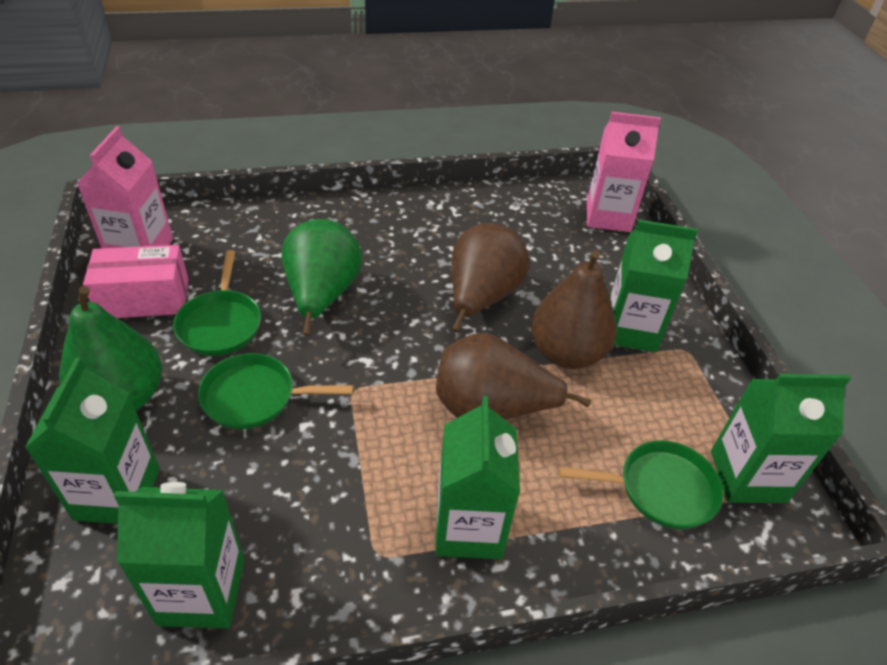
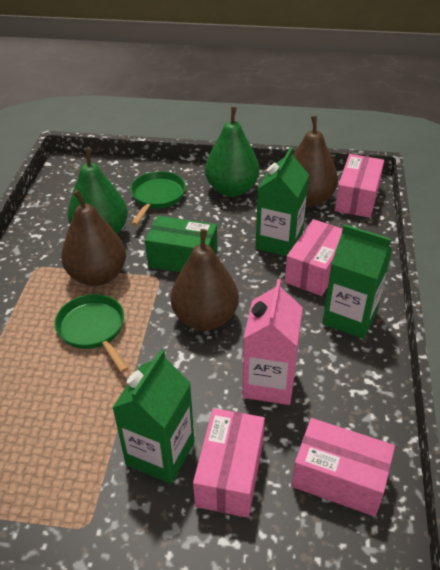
green box: 0 -> 1
green carton: 5 -> 3
green pan: 3 -> 2
pink box: 1 -> 4
pink carton: 2 -> 1

